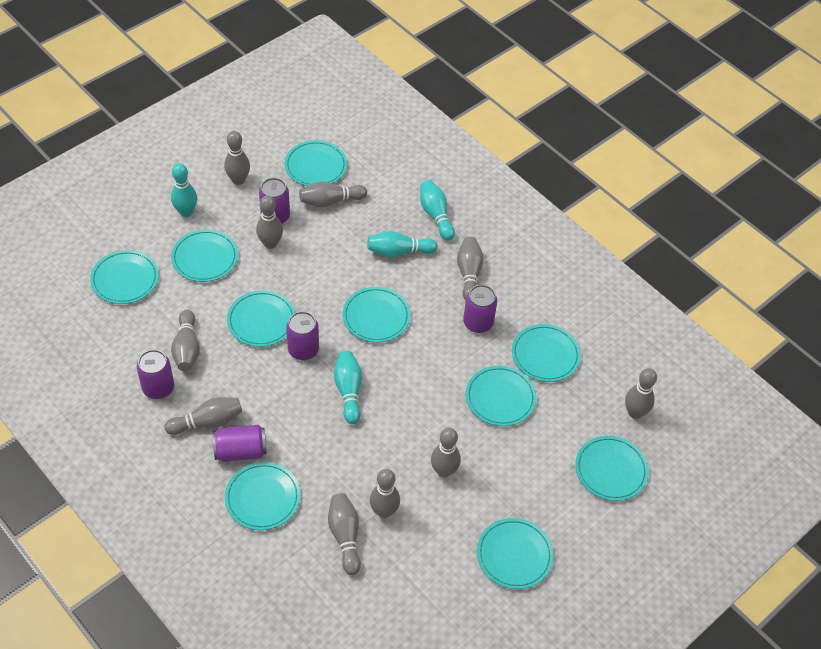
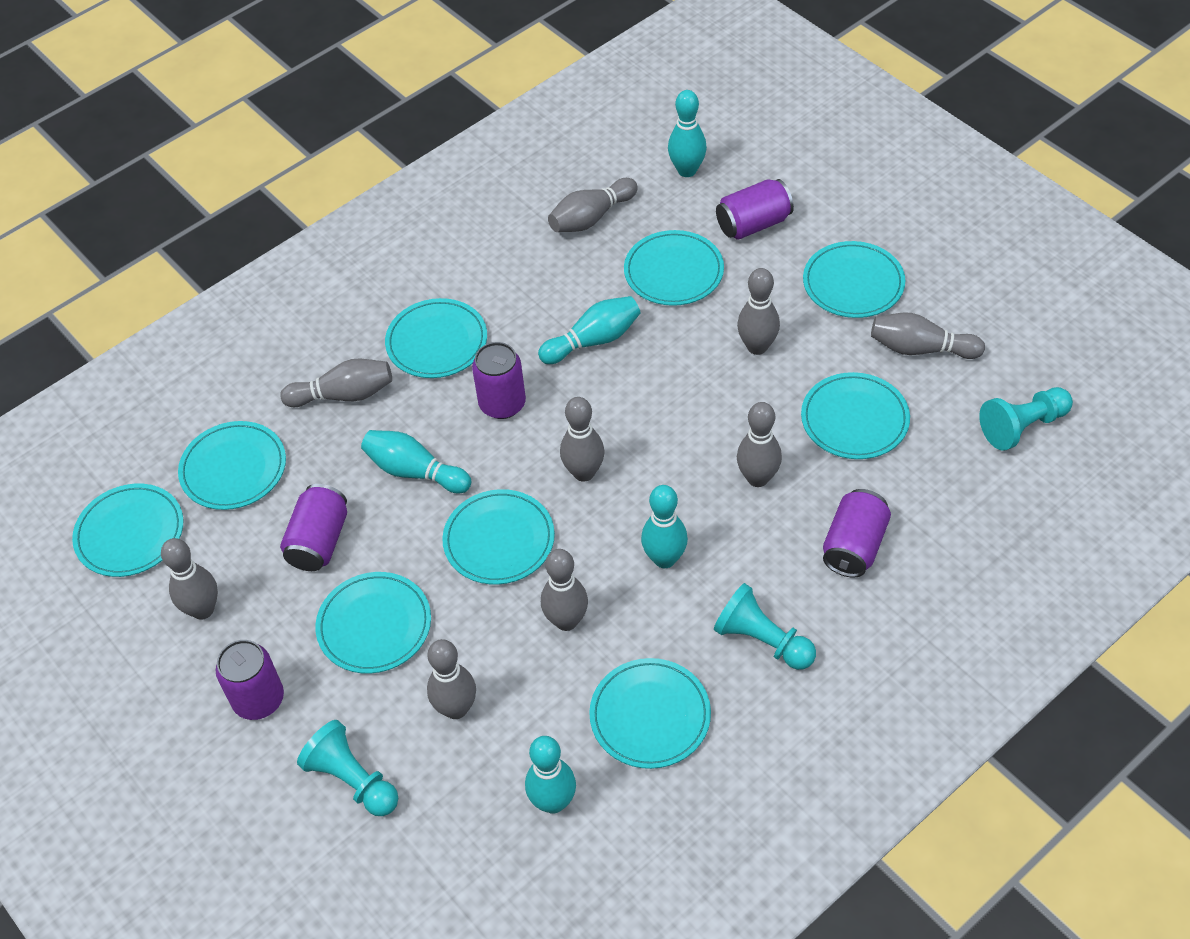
grey bowling pin: 10 -> 9
turquoise bowling pin: 4 -> 5
turquoise pawn: 0 -> 3
turquoise plate: 10 -> 9

